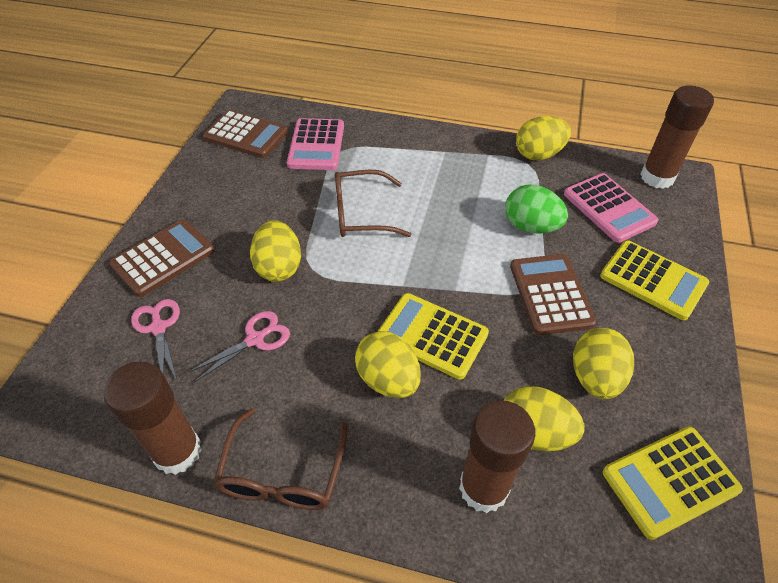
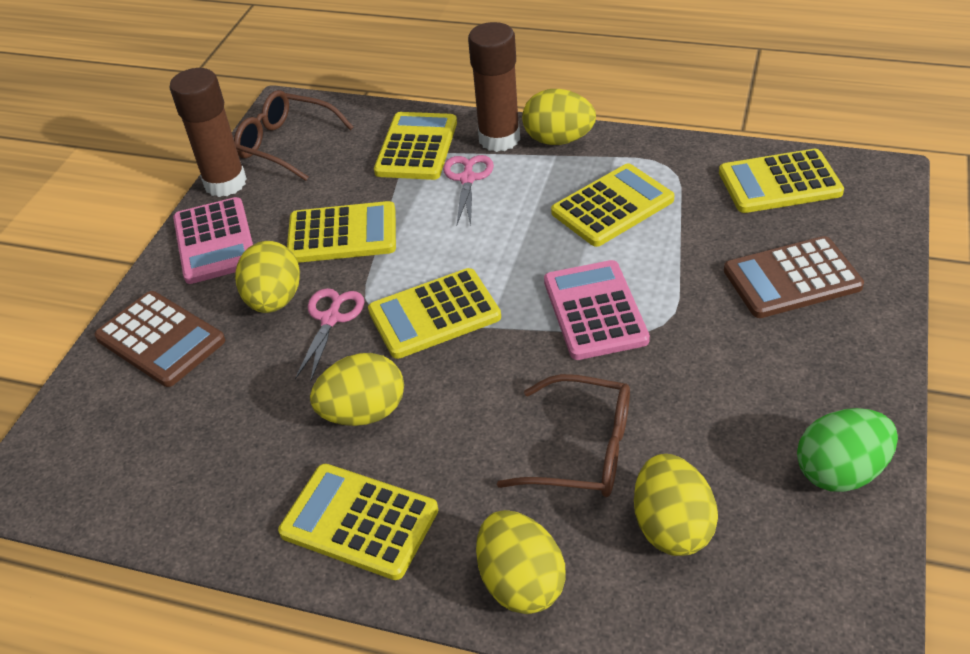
brown calculator: 3 -> 2
brown glue stick: 3 -> 2
yellow calculator: 3 -> 6

